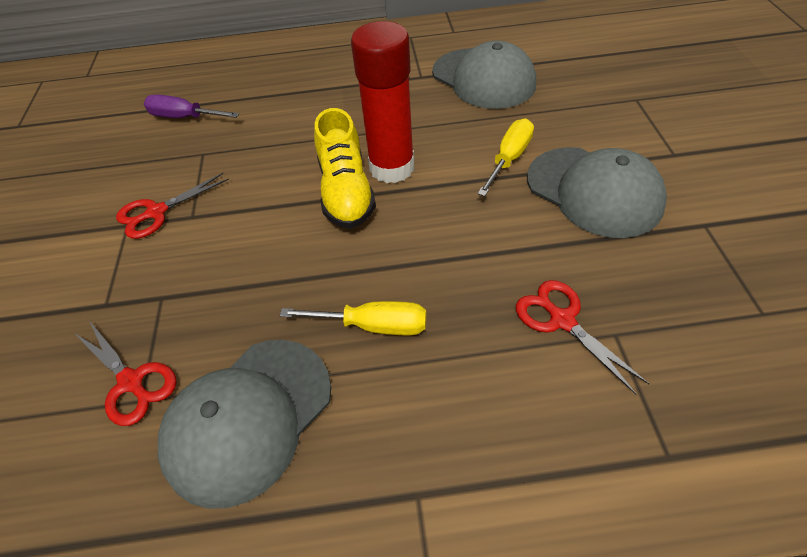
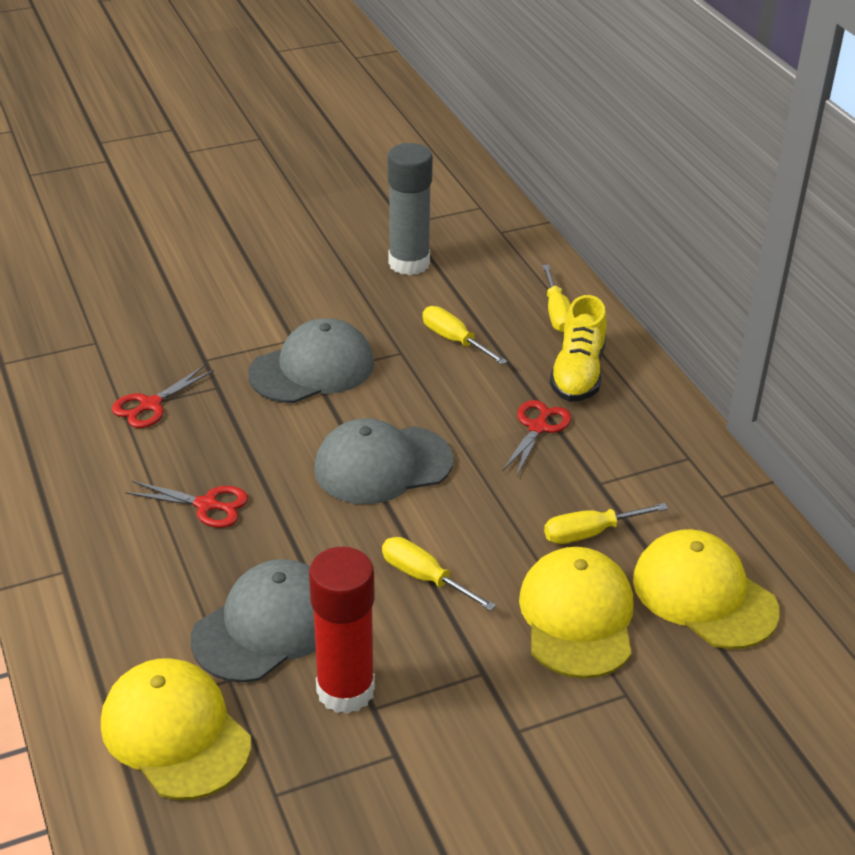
grey glue stick: 0 -> 1
purple screwdriver: 1 -> 0
yellow cap: 0 -> 3
yellow screwdriver: 2 -> 4

